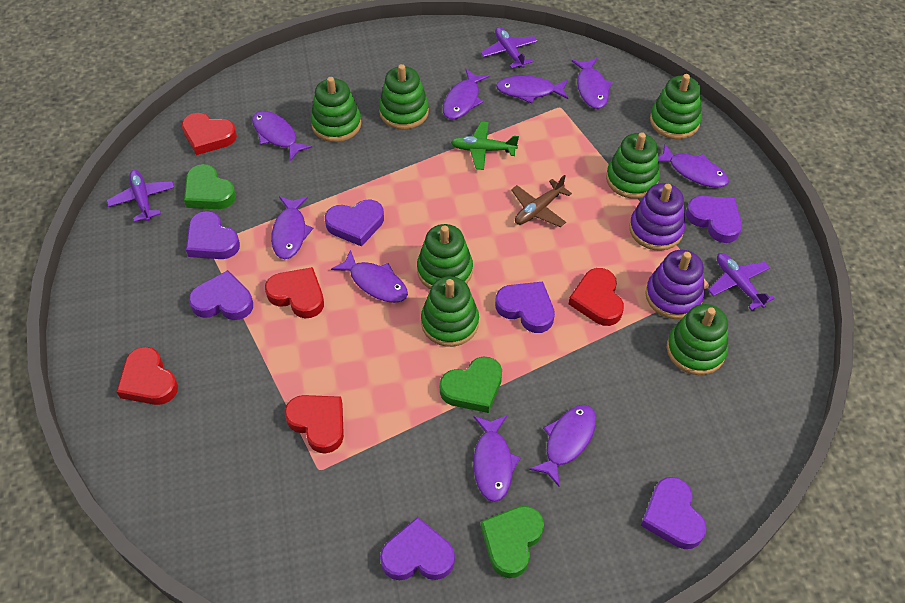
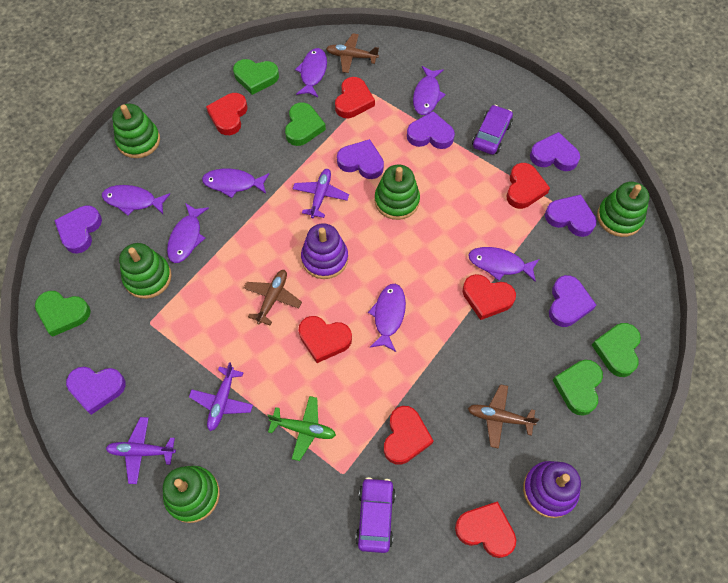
brown plane: 1 -> 3
green heart: 3 -> 5
green stacking toy: 7 -> 5
purple car: 0 -> 2
purple fish: 9 -> 7
red heart: 5 -> 7

